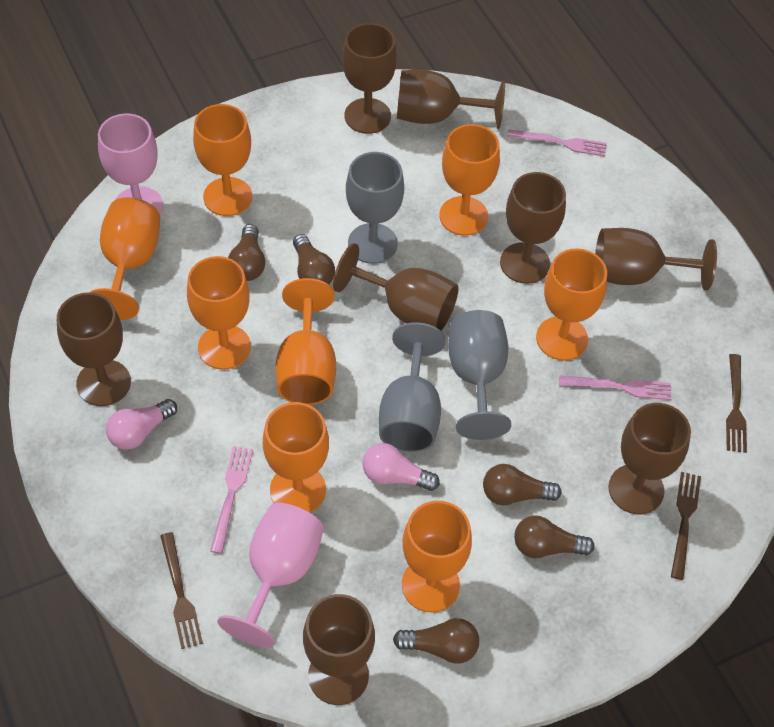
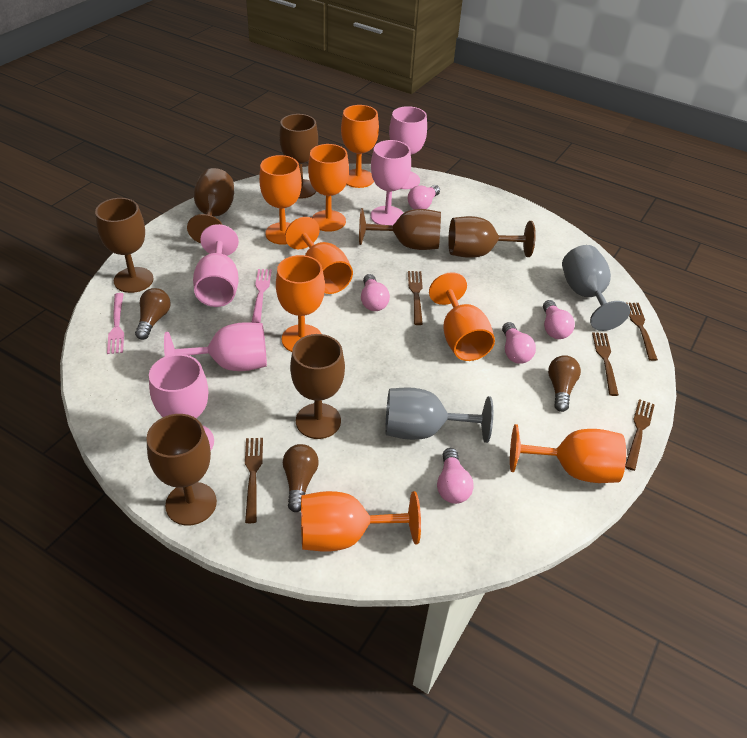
brown fork: 3 -> 5
brown goblet: 8 -> 7
brown light bulb: 5 -> 3
grey goblet: 3 -> 2
pink fork: 3 -> 2
pink goblet: 2 -> 5
pink light bulb: 2 -> 5

